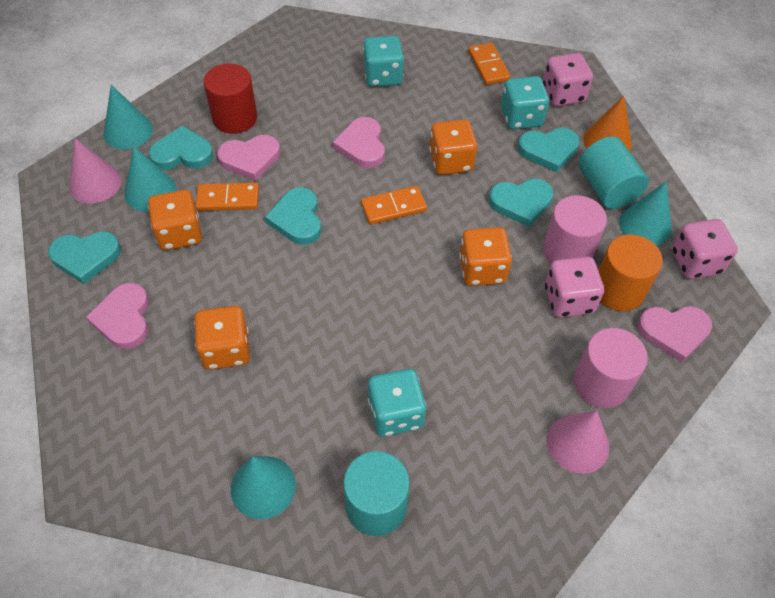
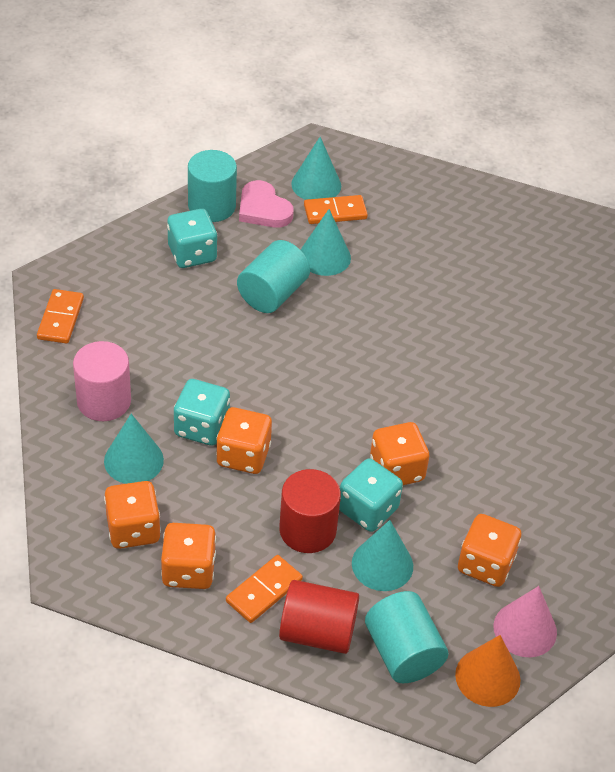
orange cylinder: 1 -> 0
orange dice: 4 -> 5
pink cone: 2 -> 1
pink cylinder: 2 -> 1
pink dice: 3 -> 0
pink heart: 4 -> 1
red cylinder: 1 -> 2
turquoise cylinder: 2 -> 3
turquoise heart: 5 -> 0

